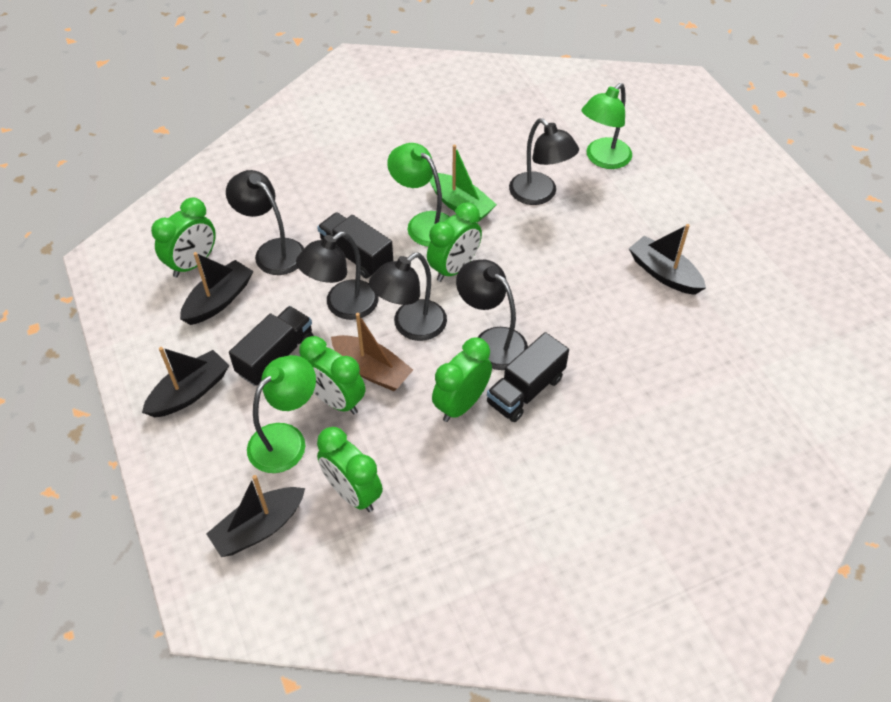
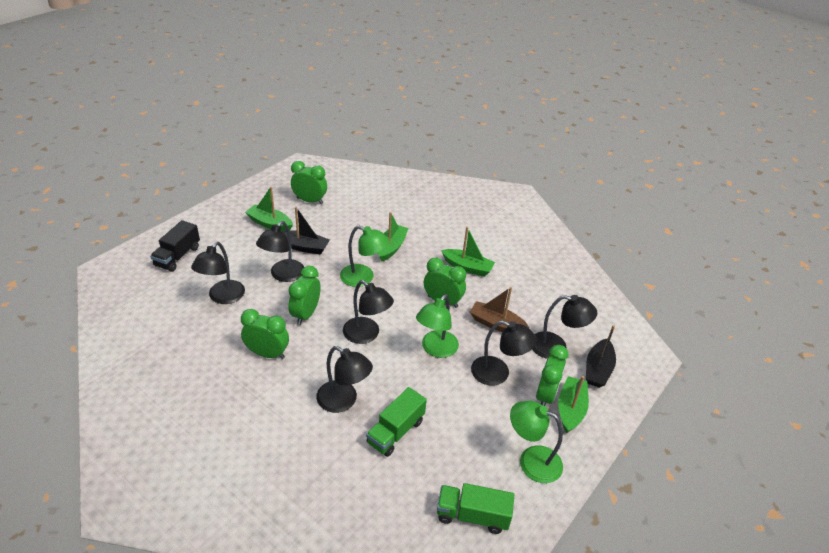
black boat: 4 -> 2
black lamp: 5 -> 6
black truck: 3 -> 1
green boat: 1 -> 4
green truck: 0 -> 2

